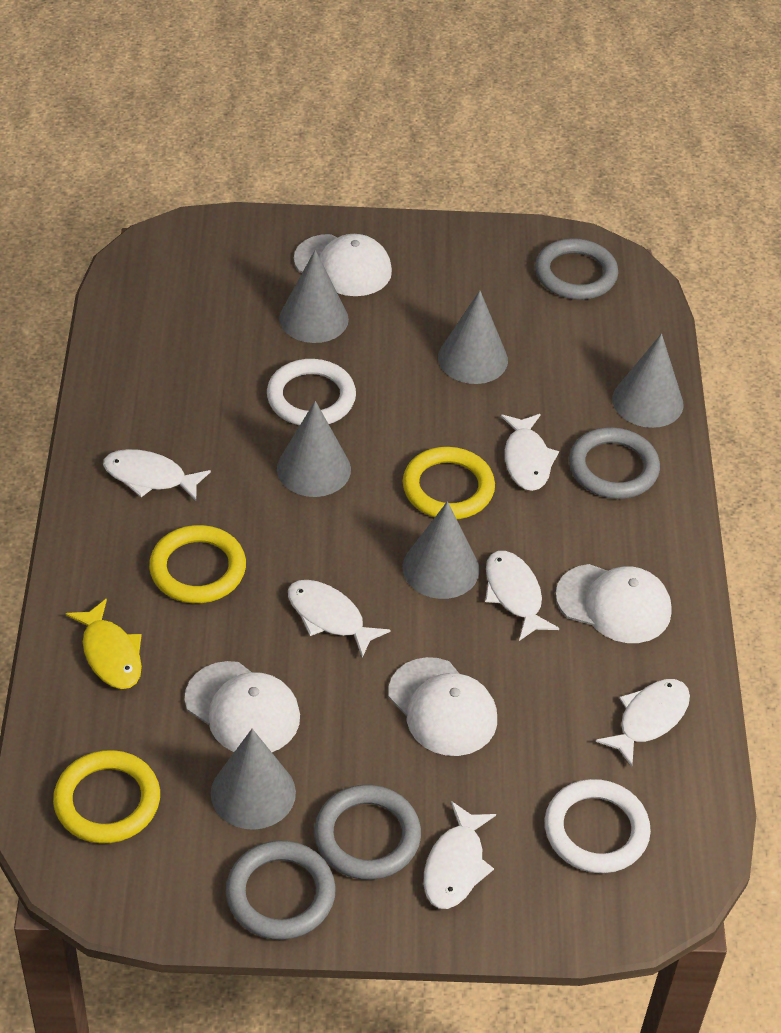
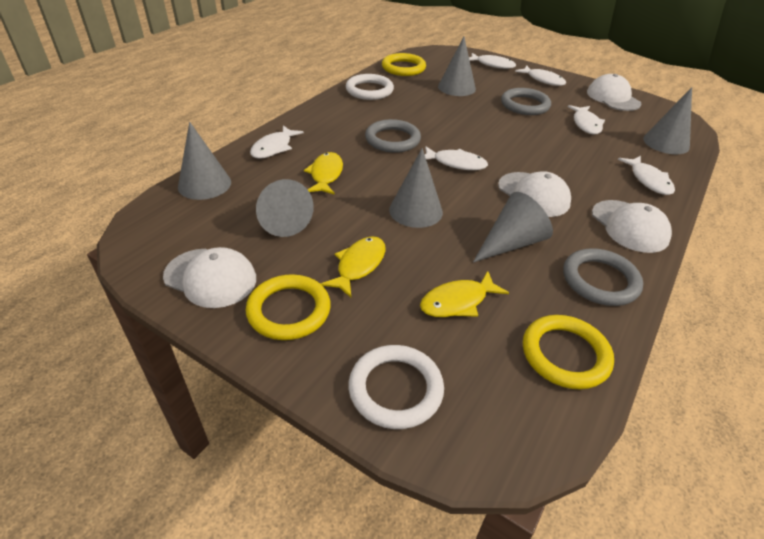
grey ring: 4 -> 3
yellow fish: 1 -> 3

